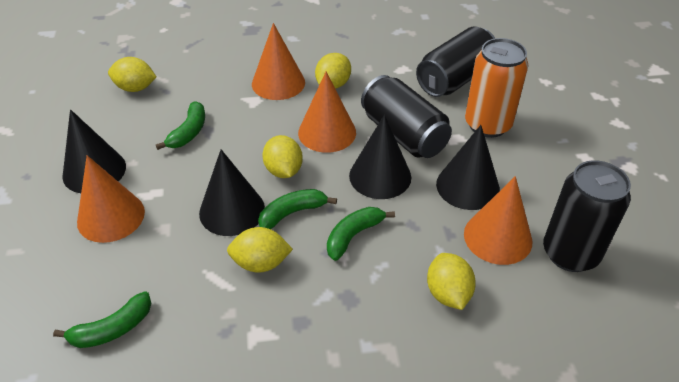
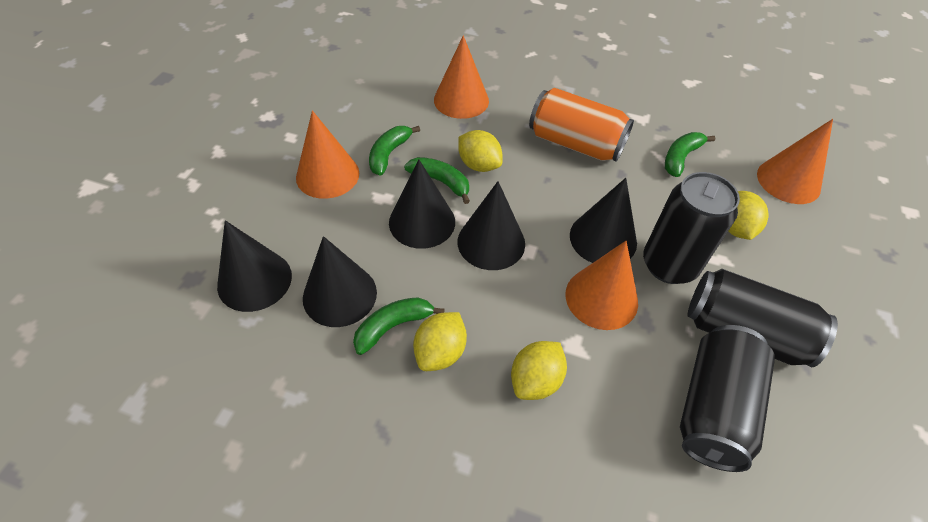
black cone: 4 -> 5
yellow lemon: 5 -> 4

